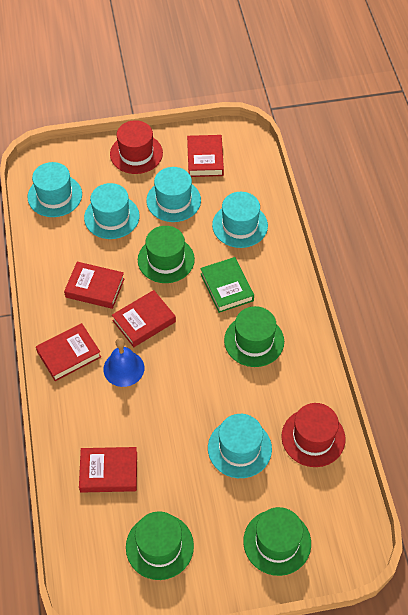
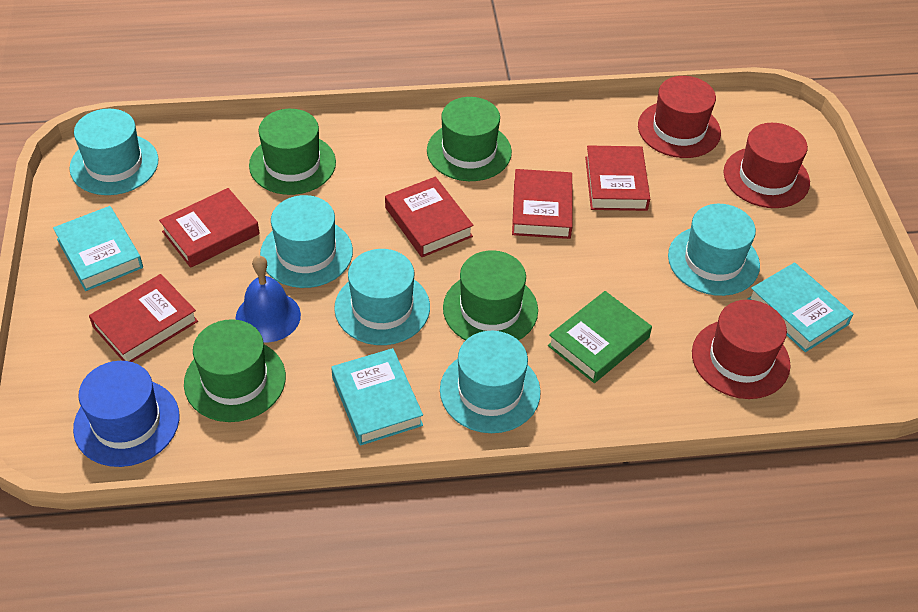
blue hat: 0 -> 1
red hat: 2 -> 3
turquoise book: 0 -> 3

